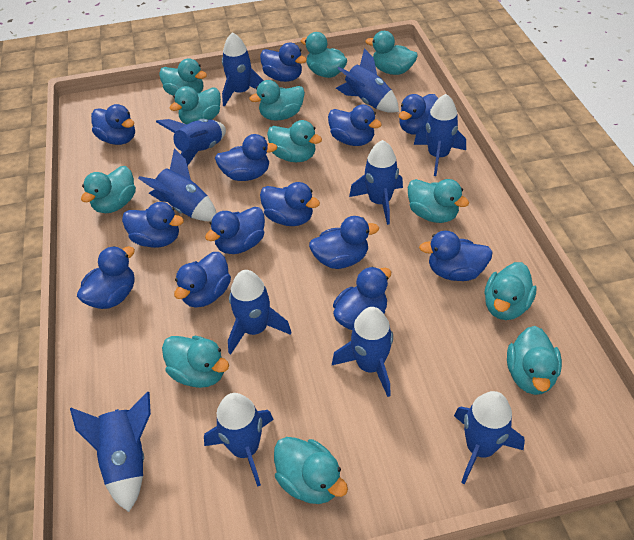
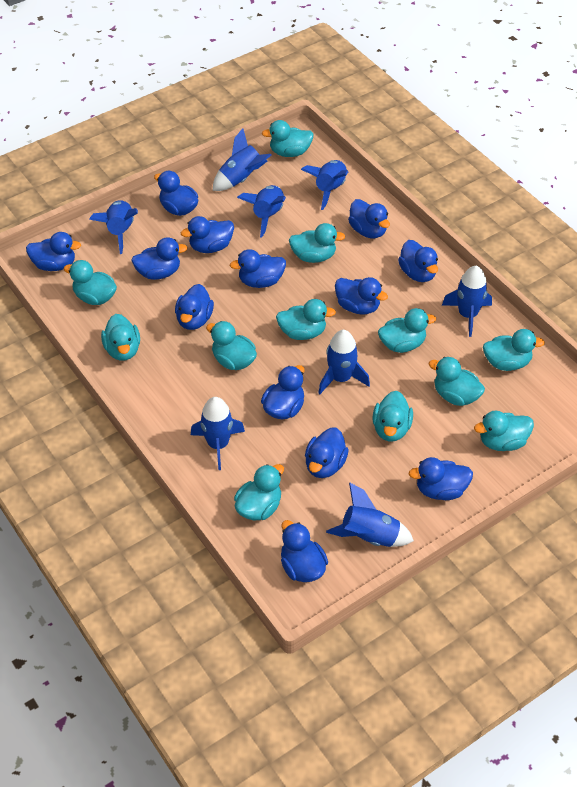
blue rocket: 11 -> 8

